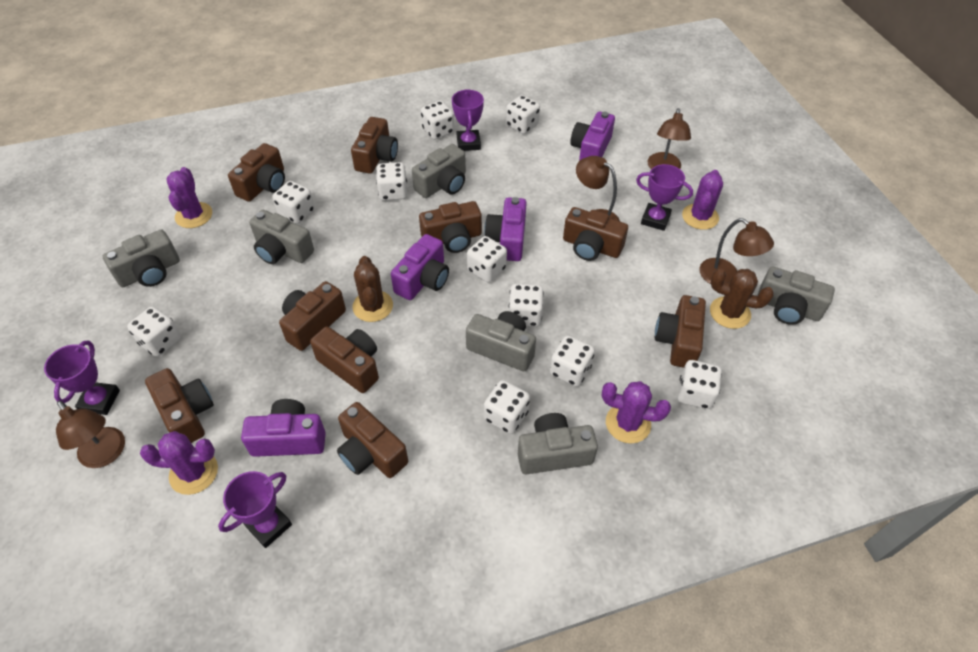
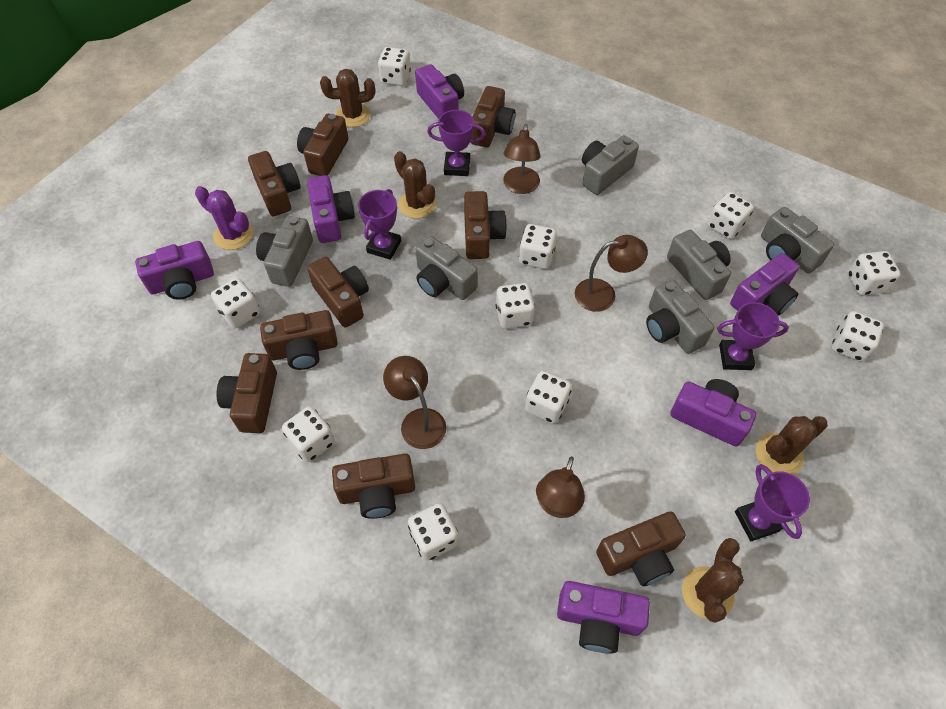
brown cactus: 2 -> 4
purple cactus: 4 -> 1
purple camera: 4 -> 6

